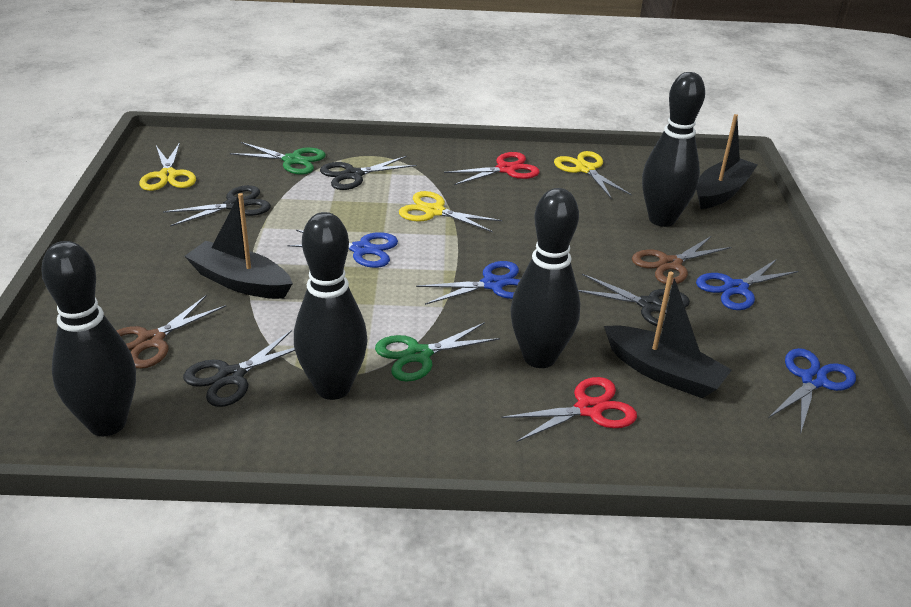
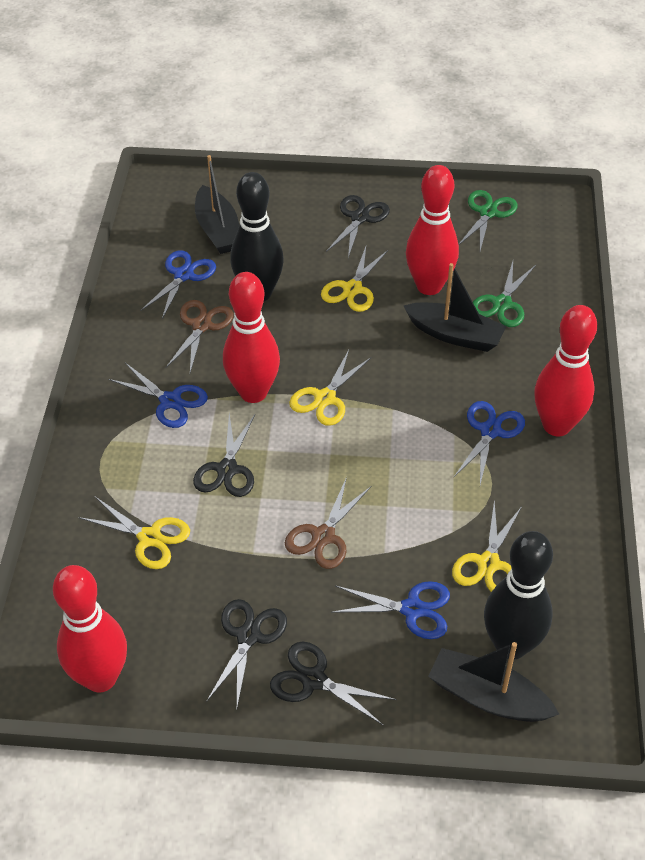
black bowling pin: 4 -> 2
red bowling pin: 0 -> 4
red scissors: 2 -> 0
yellow scissors: 3 -> 4

